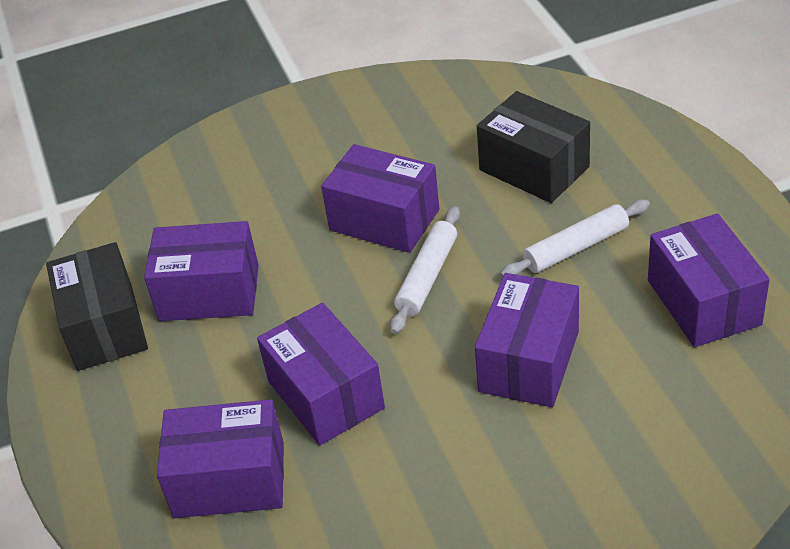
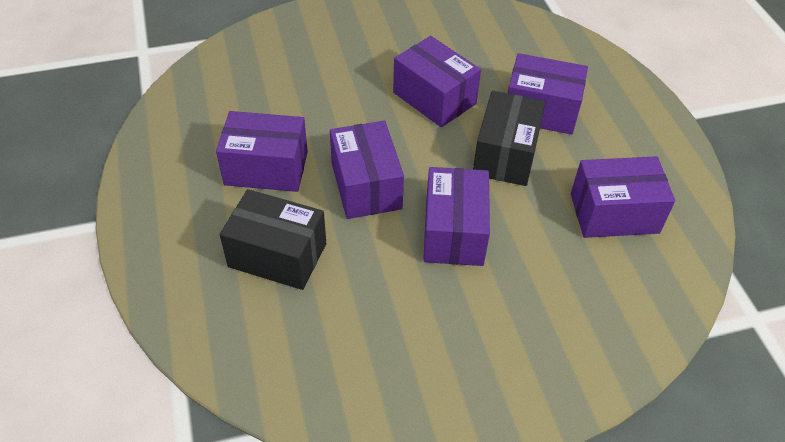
white rolling pin: 2 -> 0

